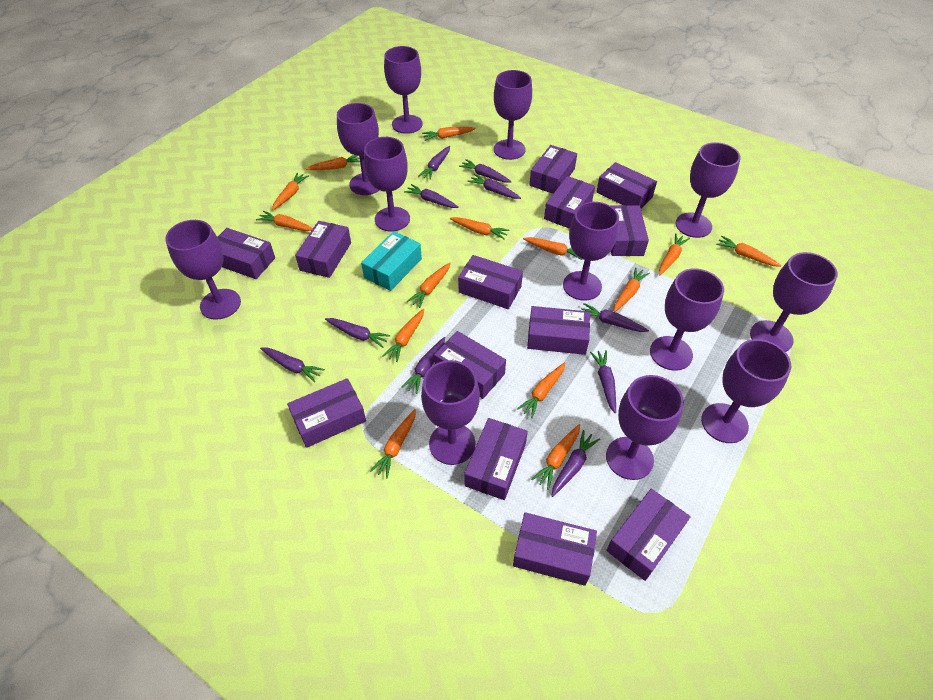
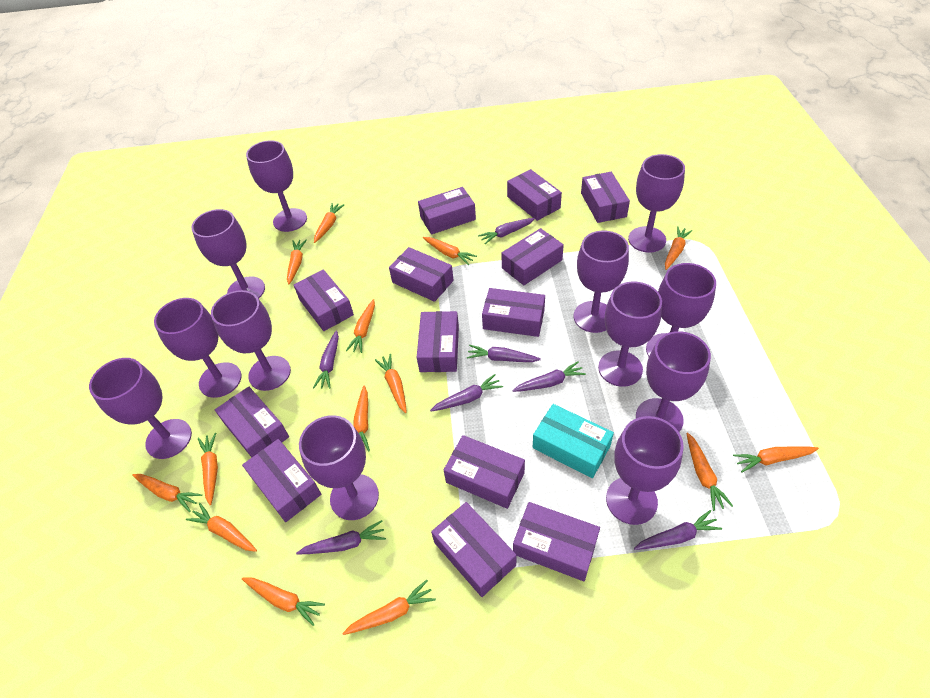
purple carrot: 10 -> 7

